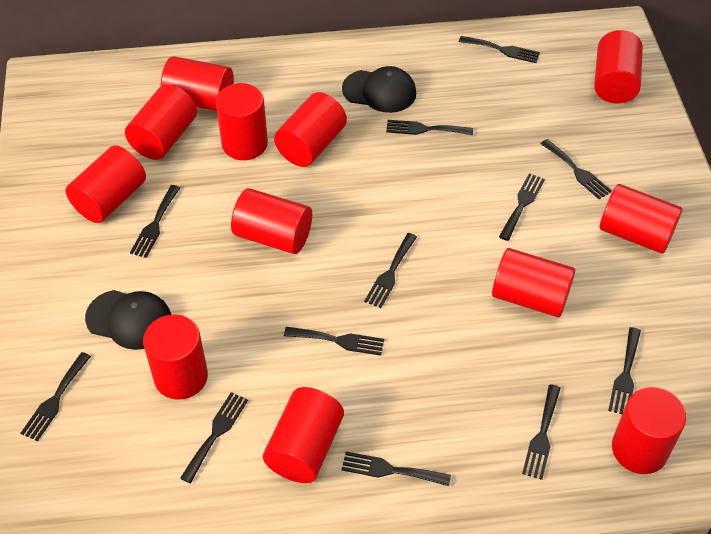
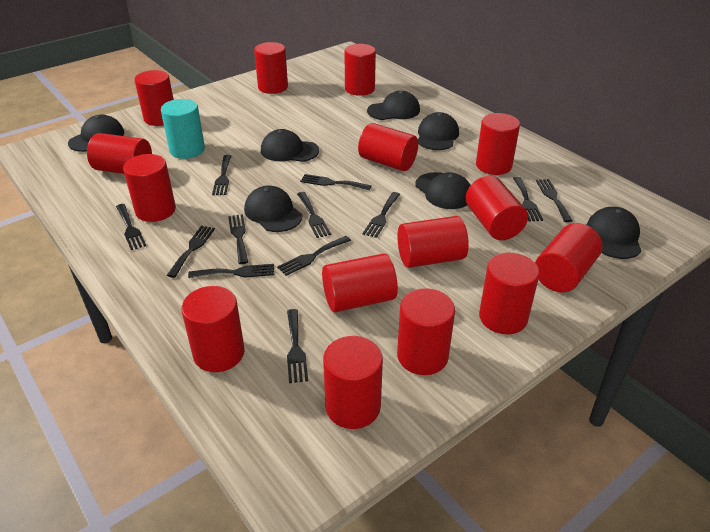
black cap: 2 -> 7
red cylinder: 12 -> 15
turquoise cylinder: 0 -> 1

